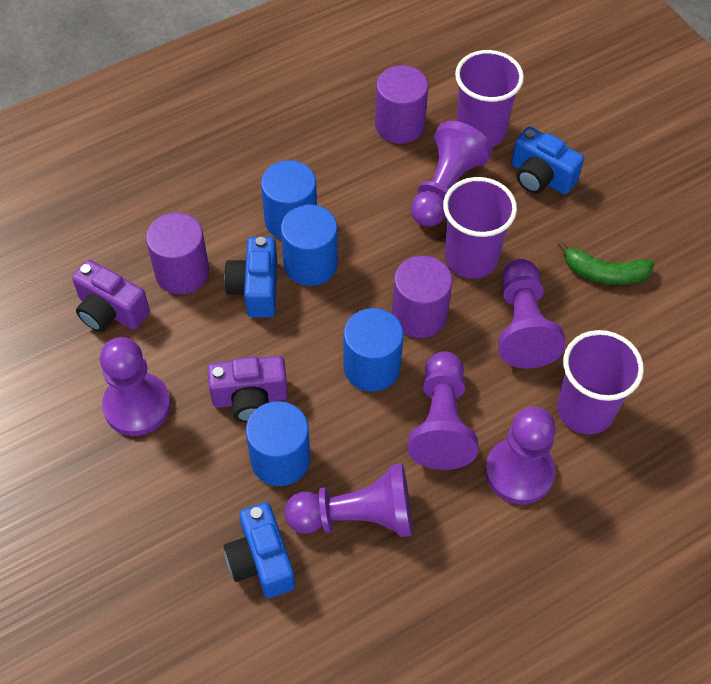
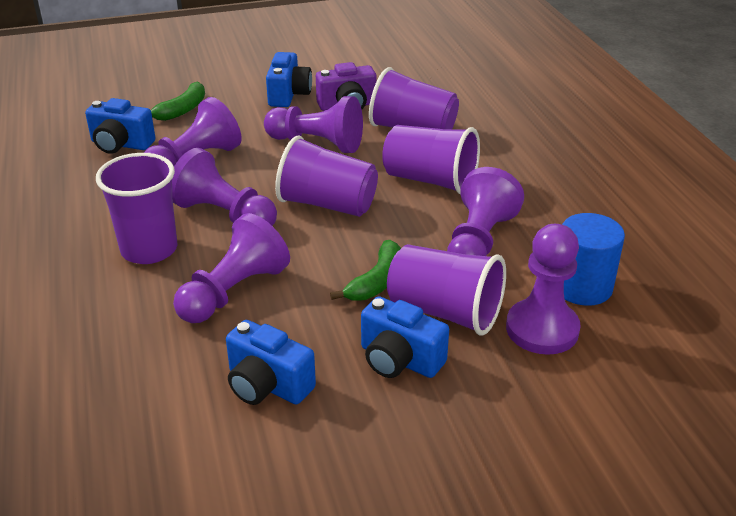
blue camera: 3 -> 4
blue cylinder: 4 -> 1
green banana: 1 -> 2
purple camera: 2 -> 1
purple cup: 3 -> 5
purple cylinder: 3 -> 0

